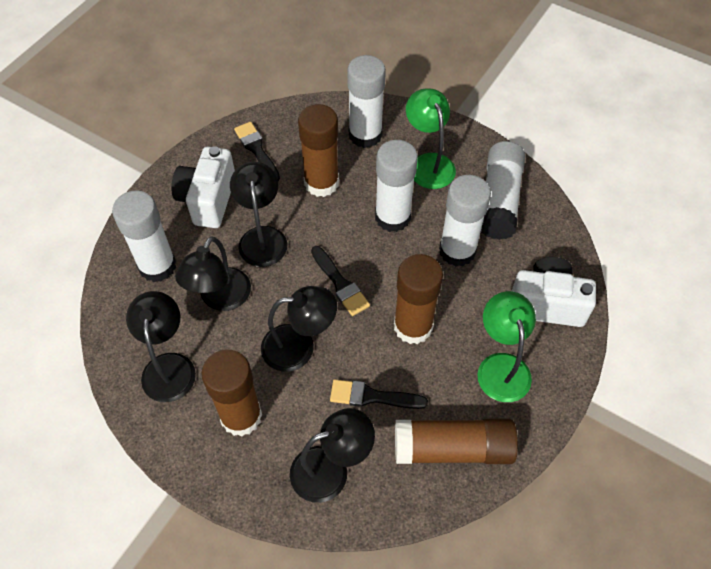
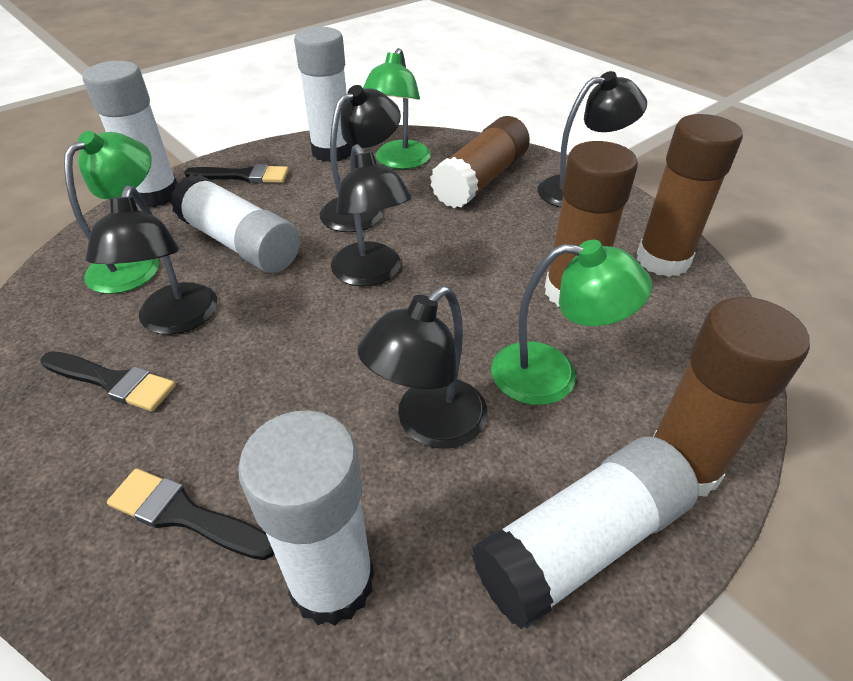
green lamp: 2 -> 3
white camera: 2 -> 0

